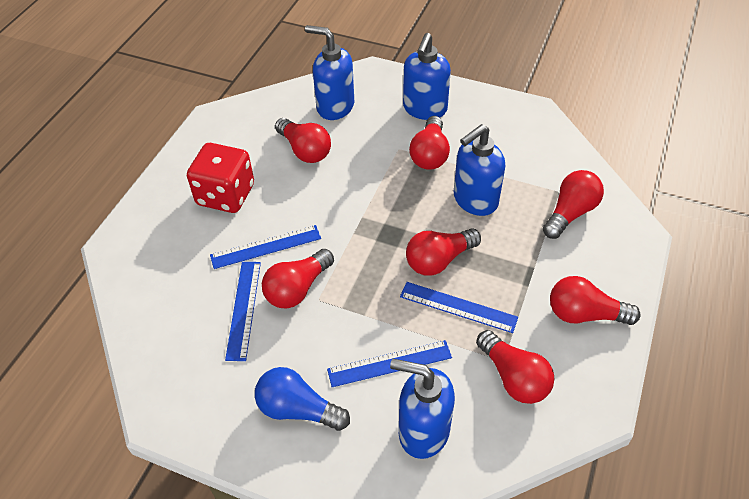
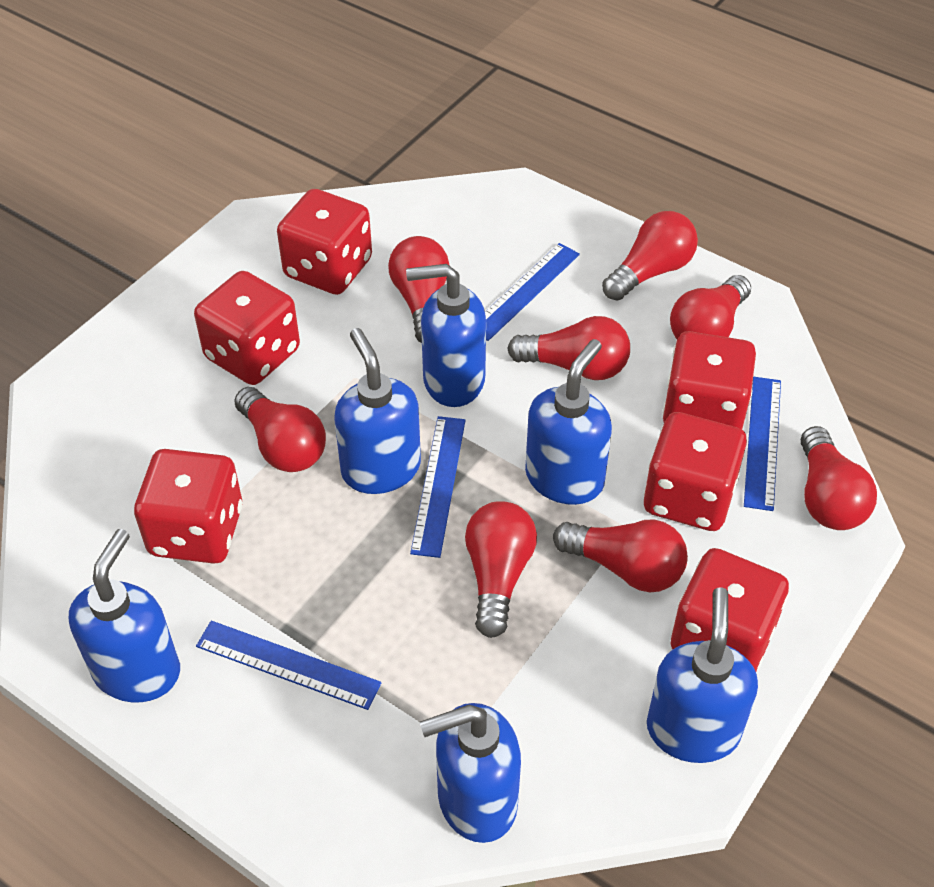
blue light bulb: 1 -> 0
blue soap dispenser: 4 -> 6
red dice: 1 -> 6
red light bulb: 7 -> 8

